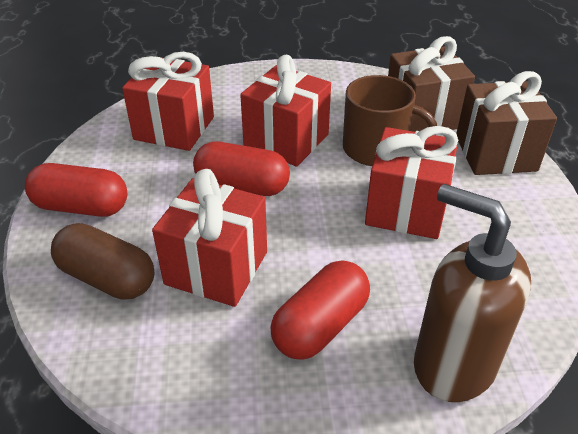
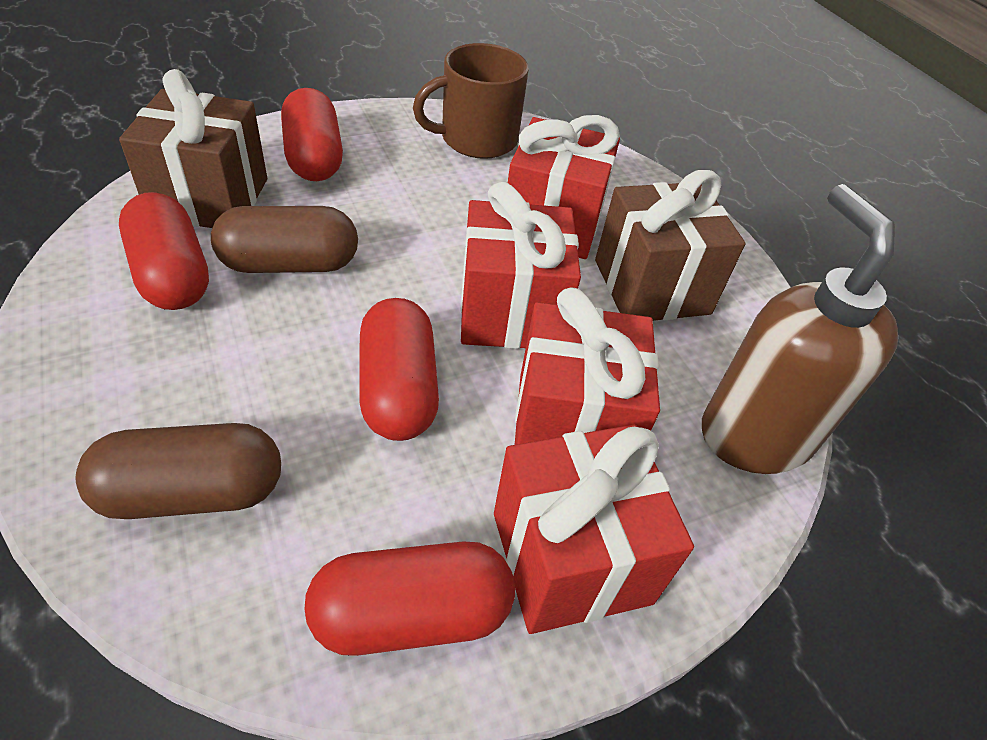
brown capsule: 1 -> 2
red capsule: 3 -> 4

